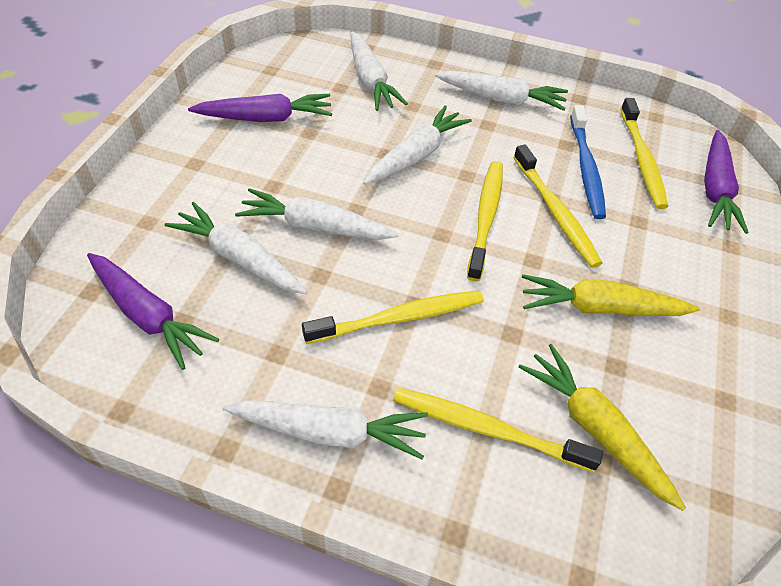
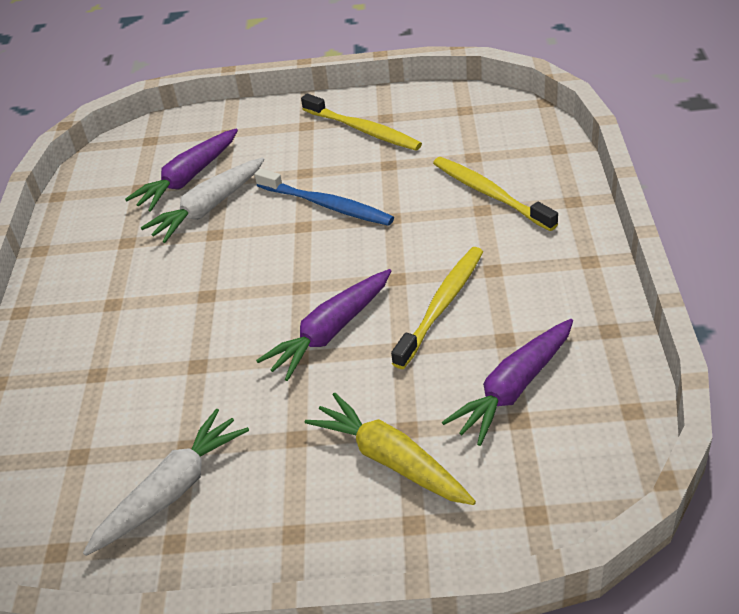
white carrot: 6 -> 2
yellow carrot: 2 -> 1
yellow toothbrush: 5 -> 3

